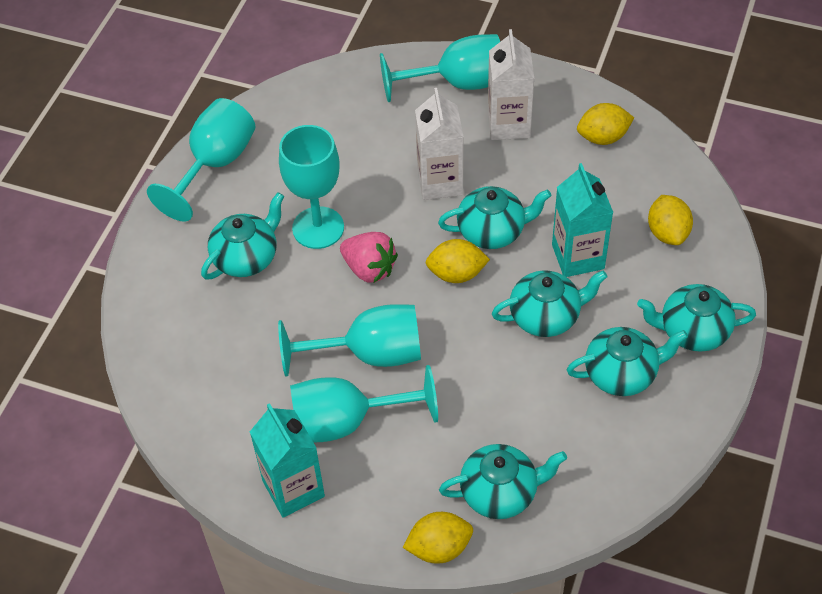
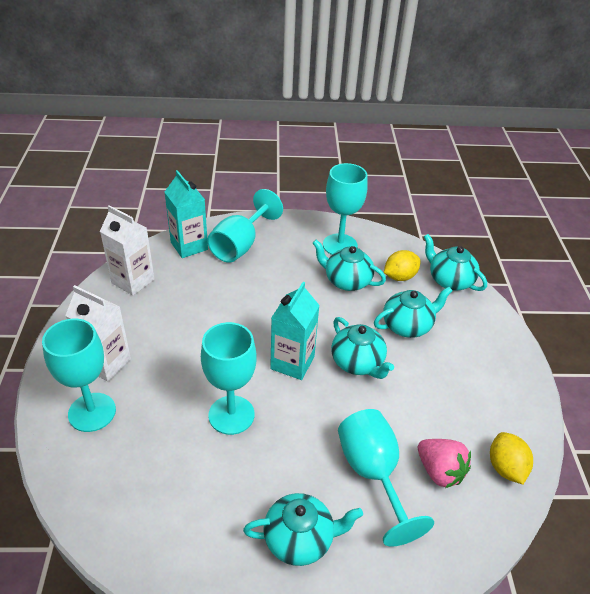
turquoise teapot: 6 -> 5
yellow lemon: 4 -> 2

